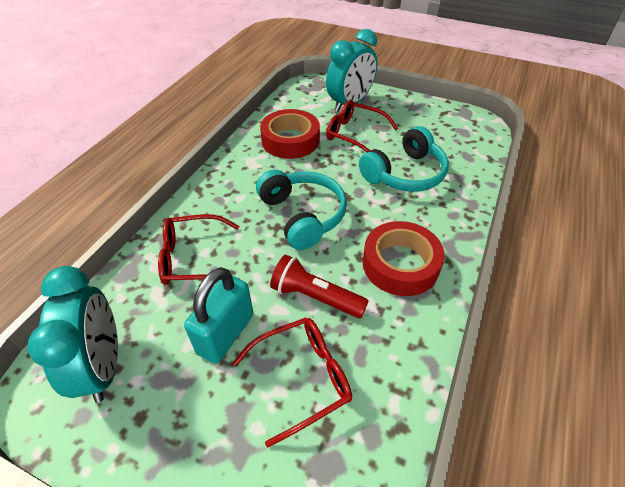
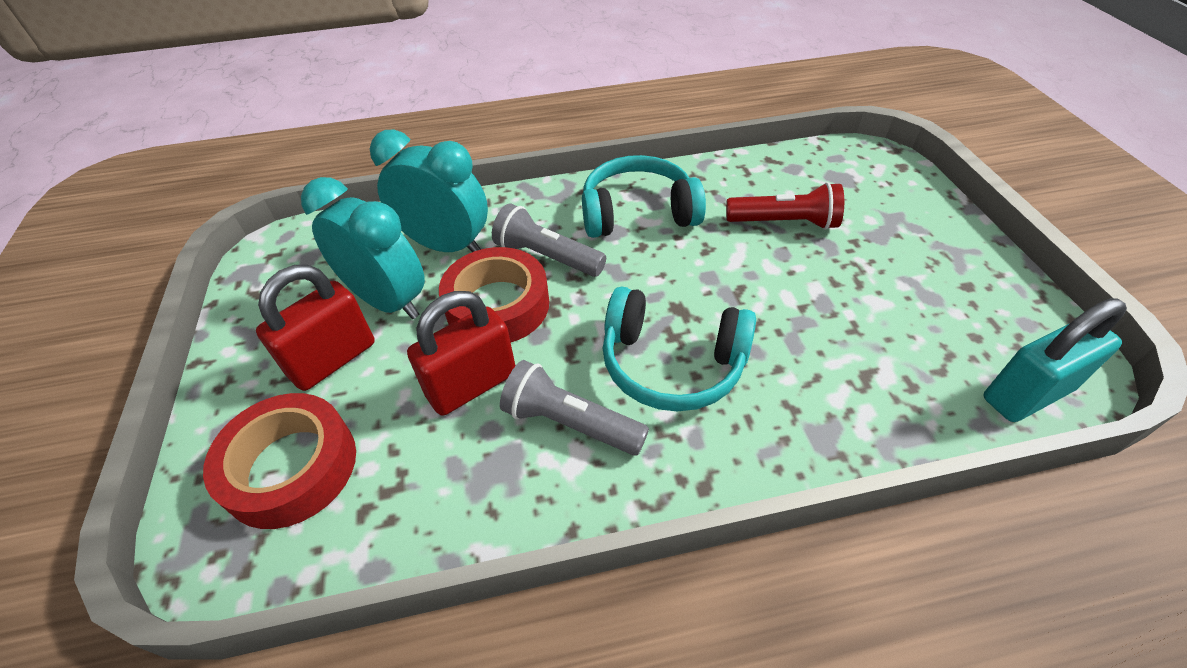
grey flashlight: 0 -> 2
red glasses: 3 -> 0
red padlock: 0 -> 2

